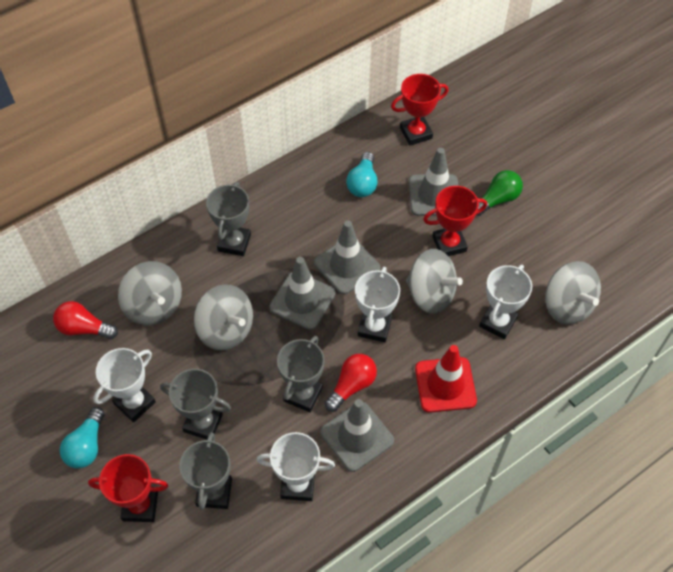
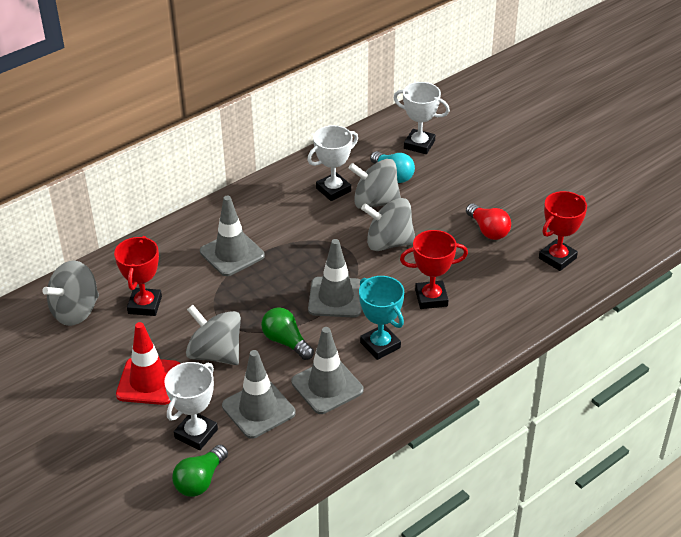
green light bulb: 1 -> 2
grey trophy: 4 -> 0
red light bulb: 2 -> 1
turquoise light bulb: 2 -> 1
turquoise trophy: 0 -> 1
white trophy: 4 -> 3

